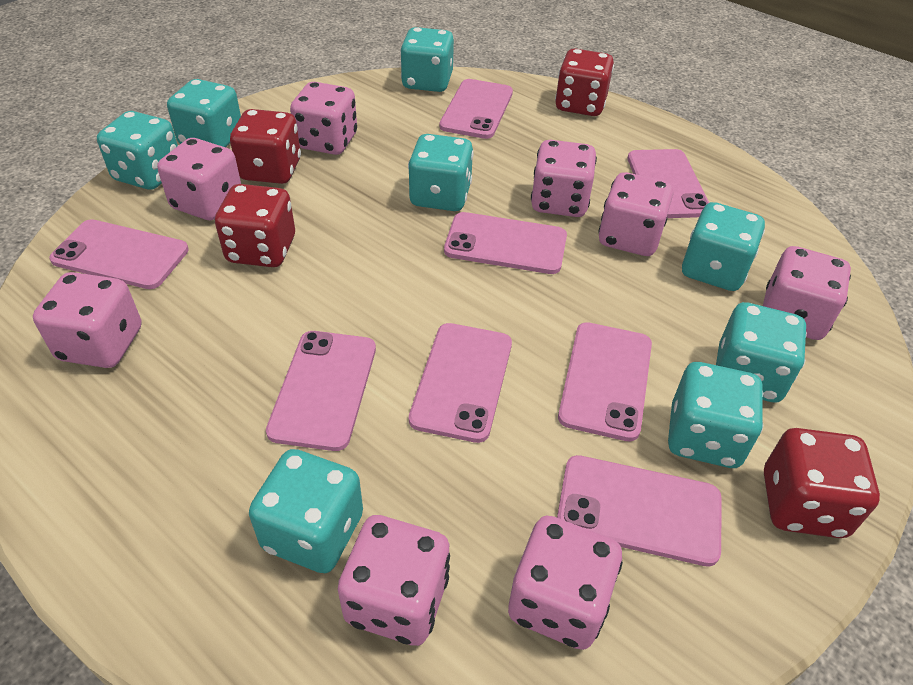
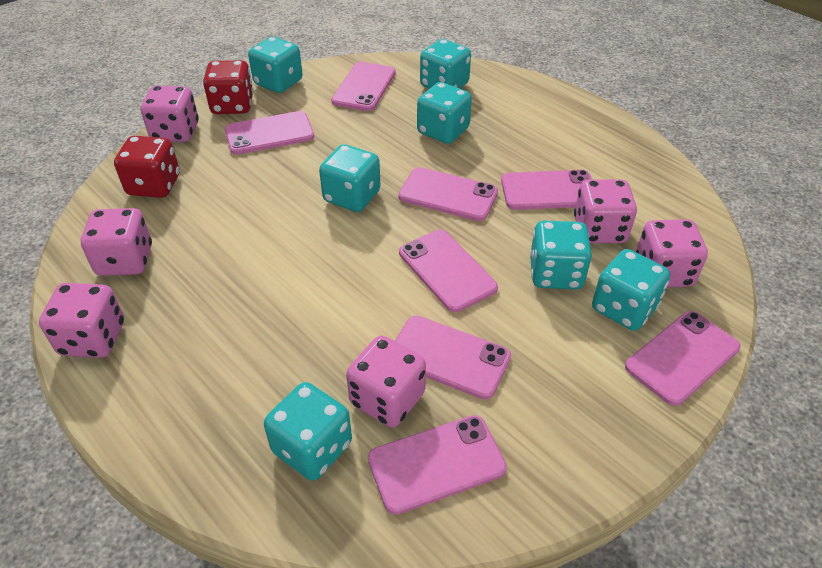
pink dice: 8 -> 6
red dice: 4 -> 2
turquoise dice: 8 -> 7

